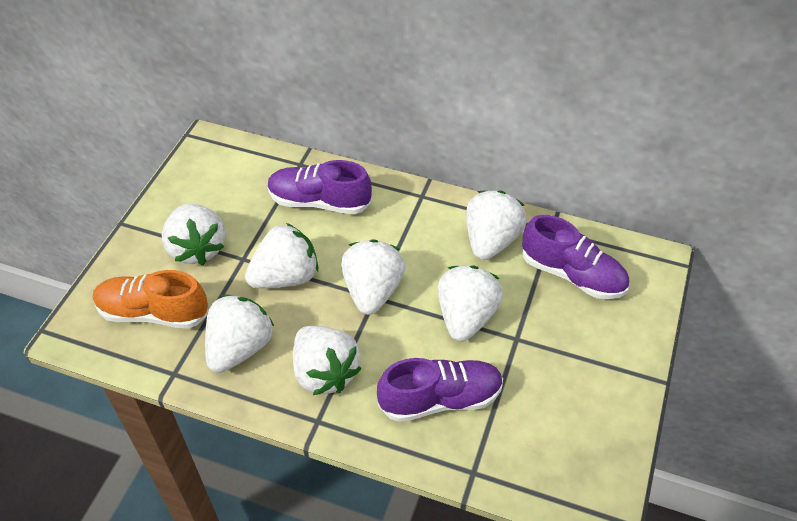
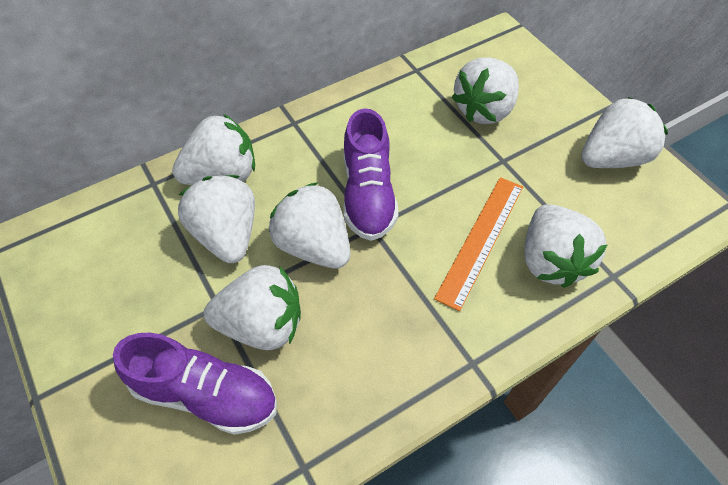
orange ruler: 0 -> 1
orange shoe: 1 -> 0
purple shoe: 3 -> 2

